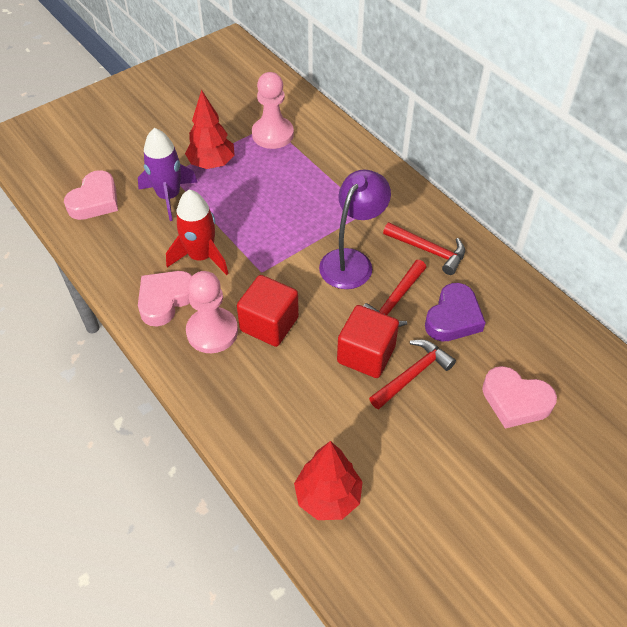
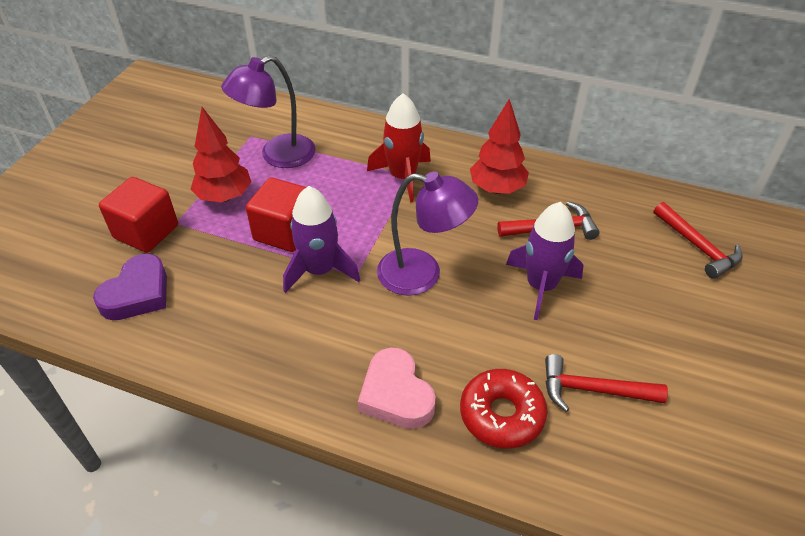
pink heart: 3 -> 1
pink pawn: 2 -> 0
purple lamp: 1 -> 2
purple rocket: 1 -> 2
red donut: 0 -> 1

